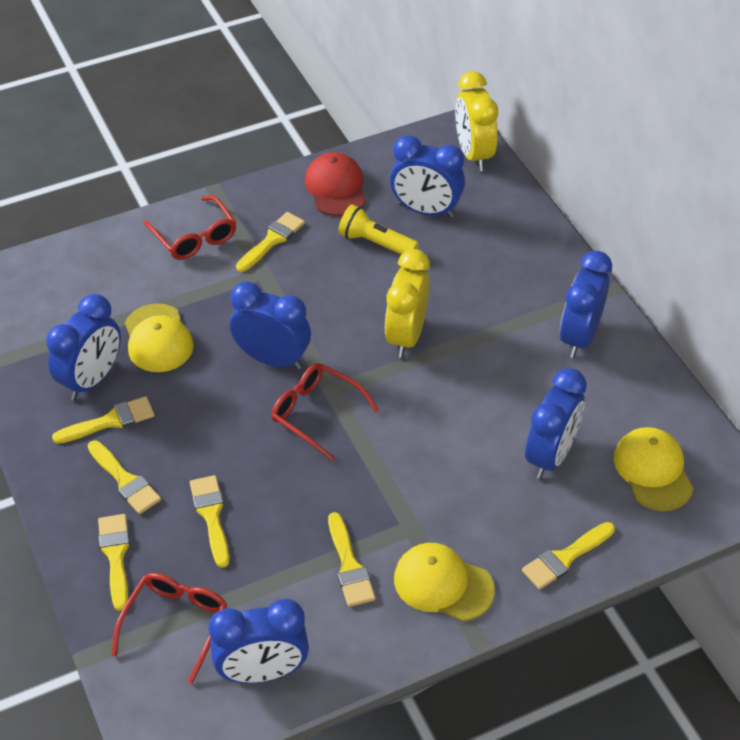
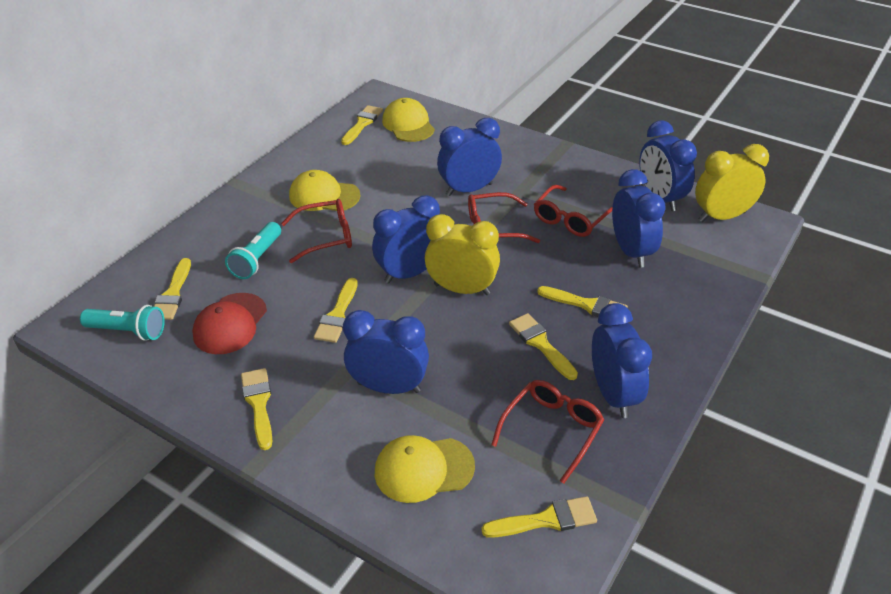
red glasses: 3 -> 4
turquoise flashlight: 0 -> 2
yellow flashlight: 1 -> 0

